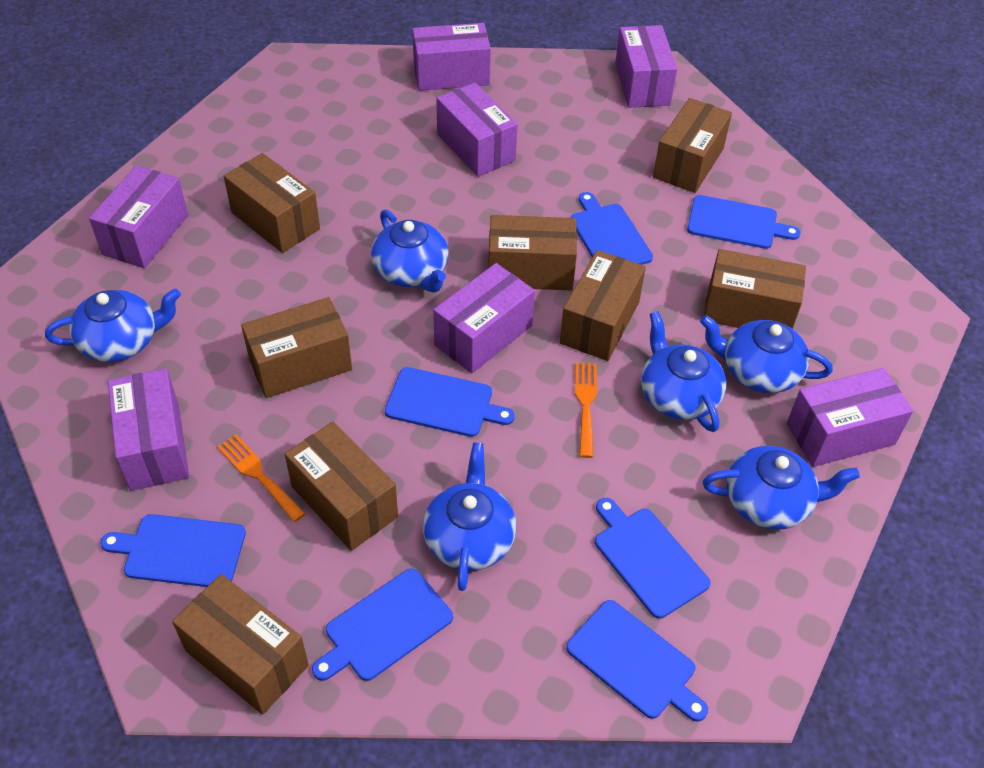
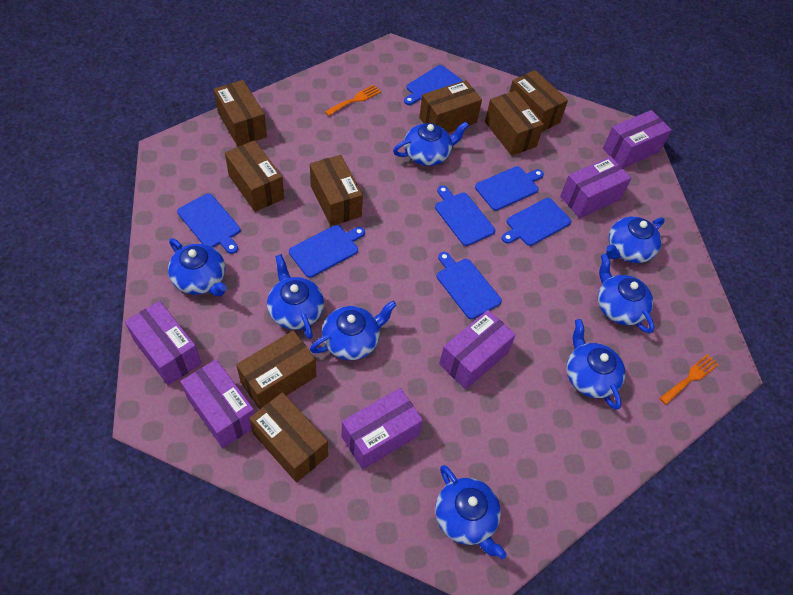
blue teapot: 6 -> 8
purple box: 7 -> 6

